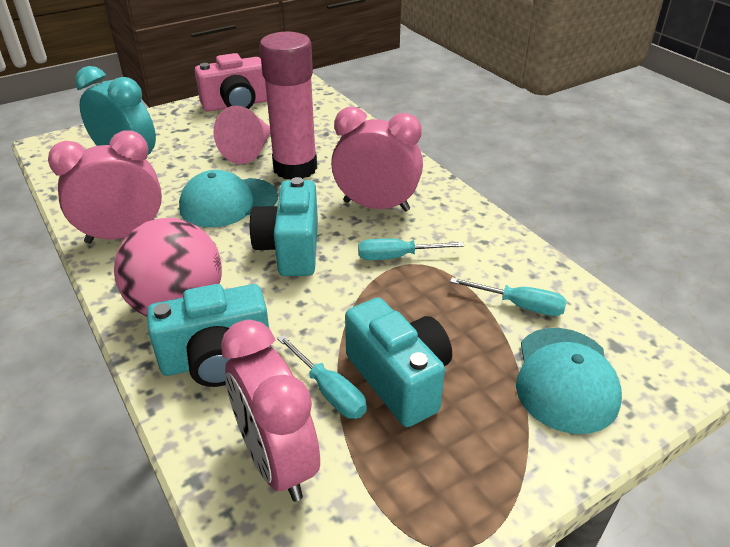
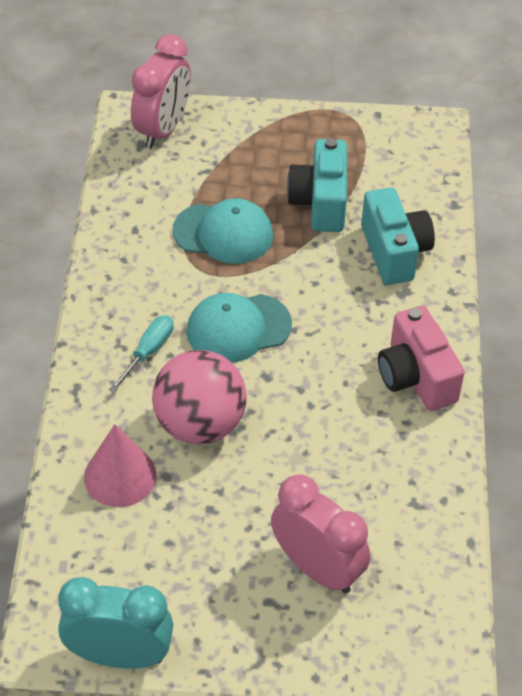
pink clock: 3 -> 2
pink glue stick: 1 -> 0
turquoise camera: 3 -> 2
turquoise screwdriver: 3 -> 1

